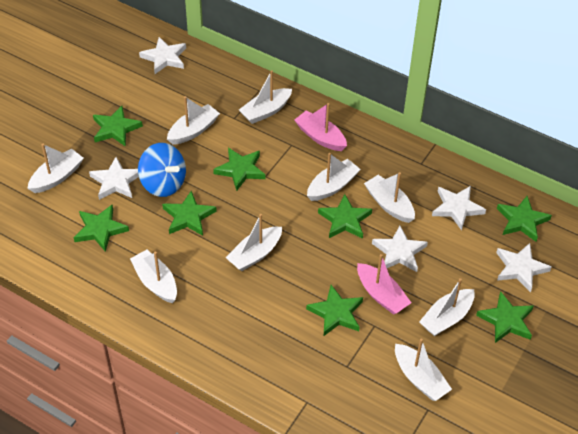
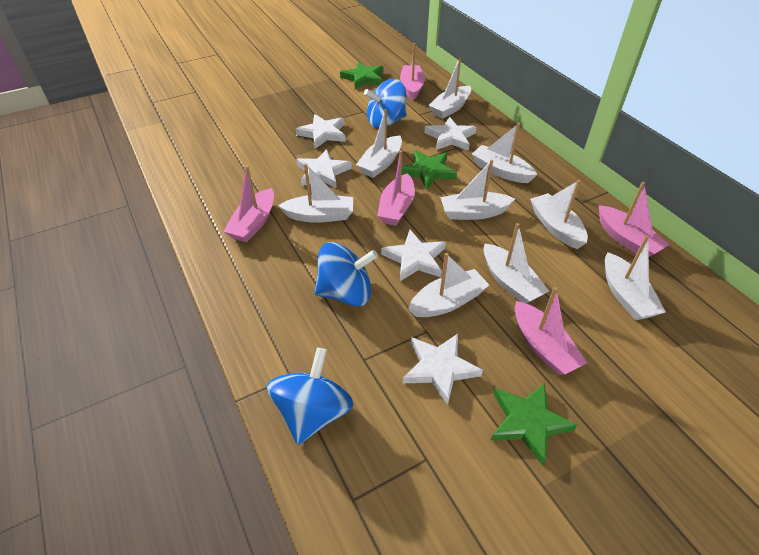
blue spinning top: 1 -> 3
green star: 8 -> 3
pink boat: 2 -> 5

